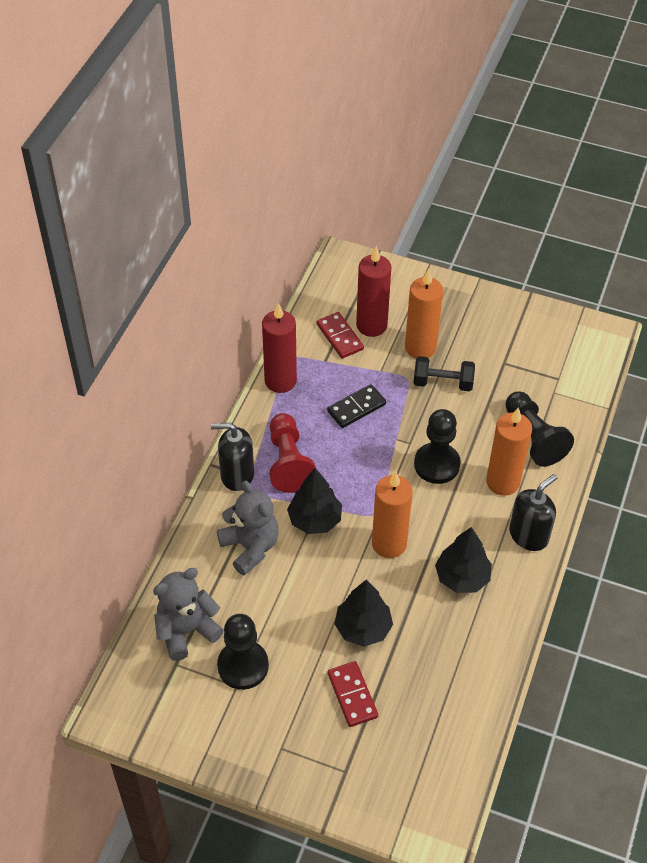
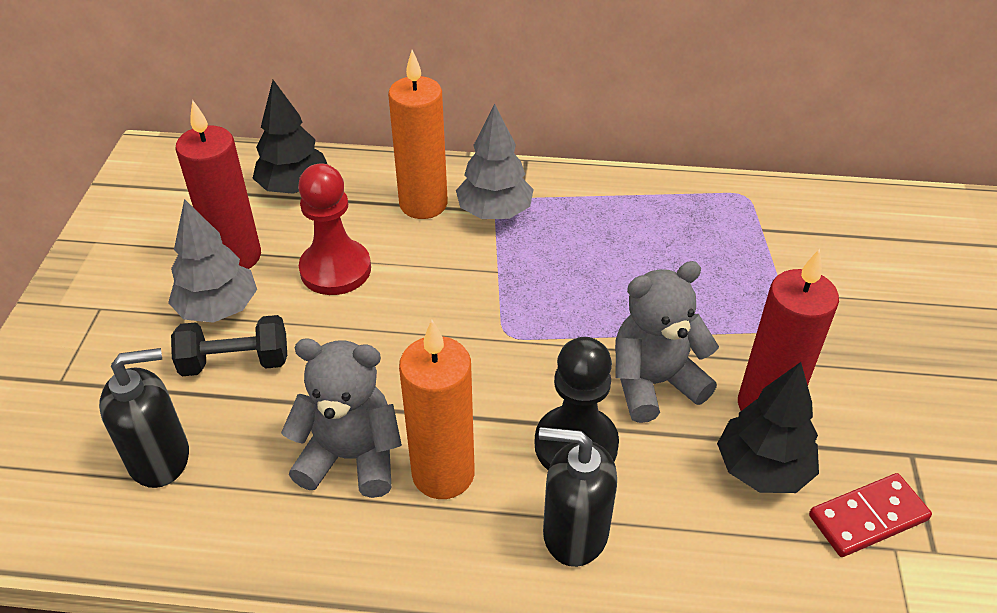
black domino: 1 -> 0
black pawn: 3 -> 1
black tree: 3 -> 2
grey tree: 0 -> 2
orange candle: 3 -> 2
red domino: 2 -> 1

